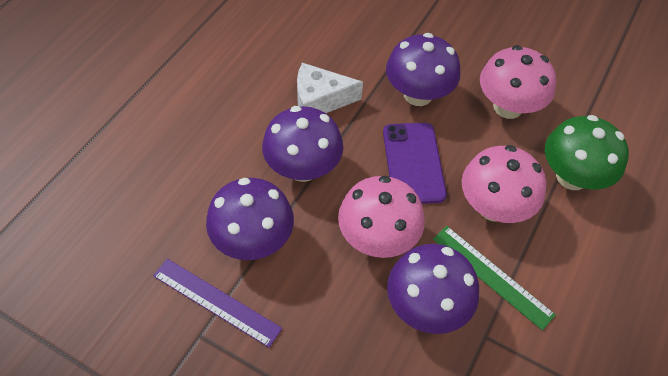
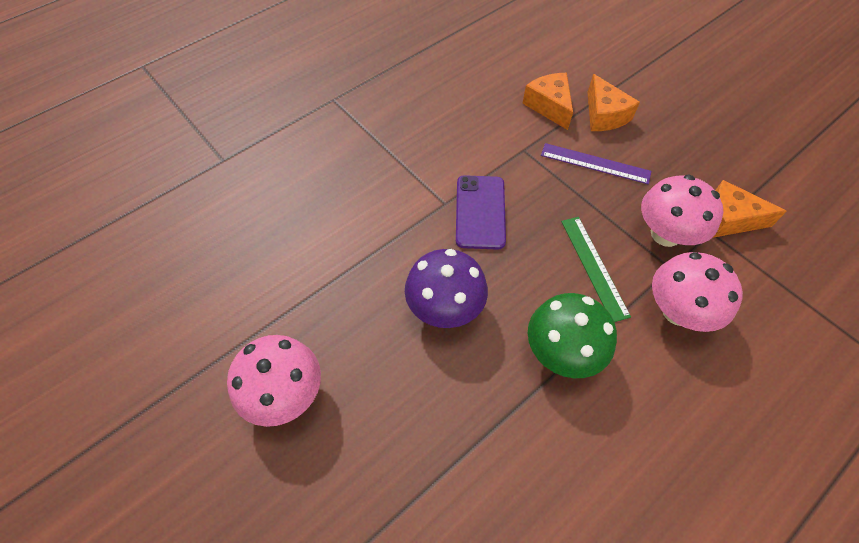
orange cheese: 0 -> 3
purple mushroom: 4 -> 1
white cheese: 1 -> 0

